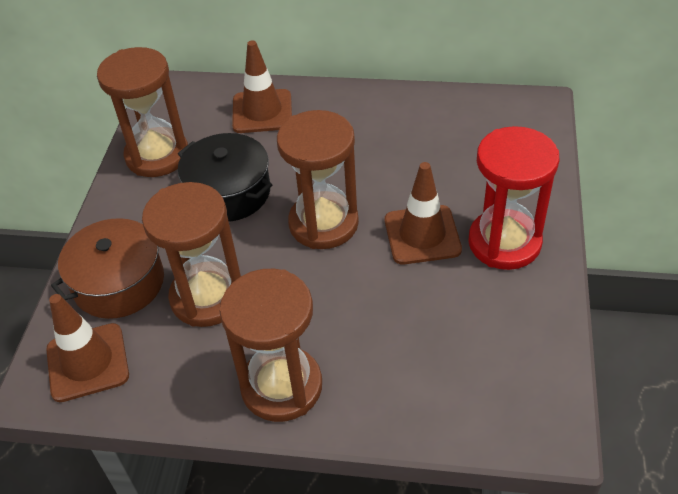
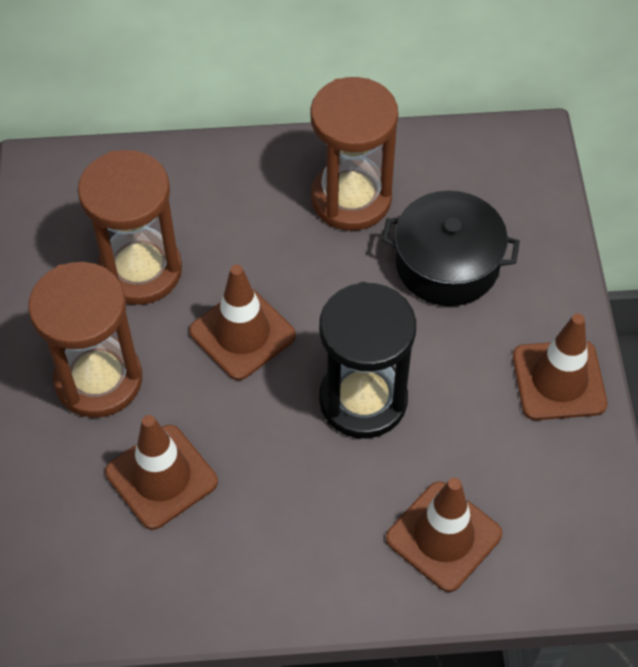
black hourglass: 0 -> 1
brown hourglass: 4 -> 3
brown pot: 1 -> 0
brown traffic cone: 3 -> 4
red hourglass: 1 -> 0

